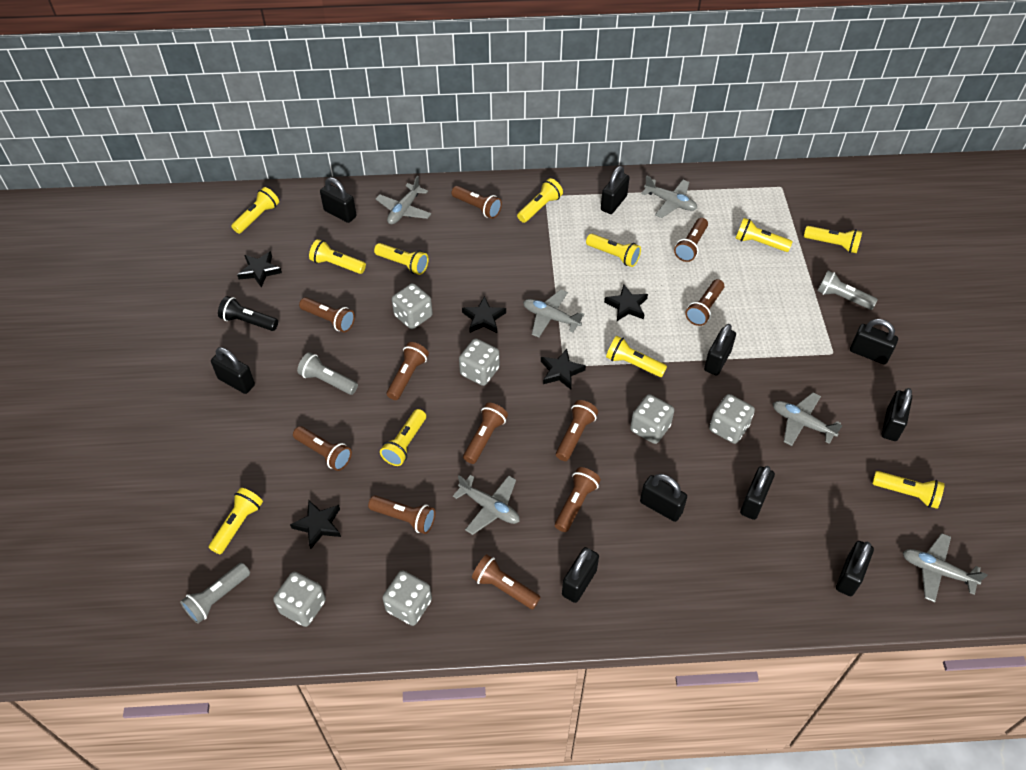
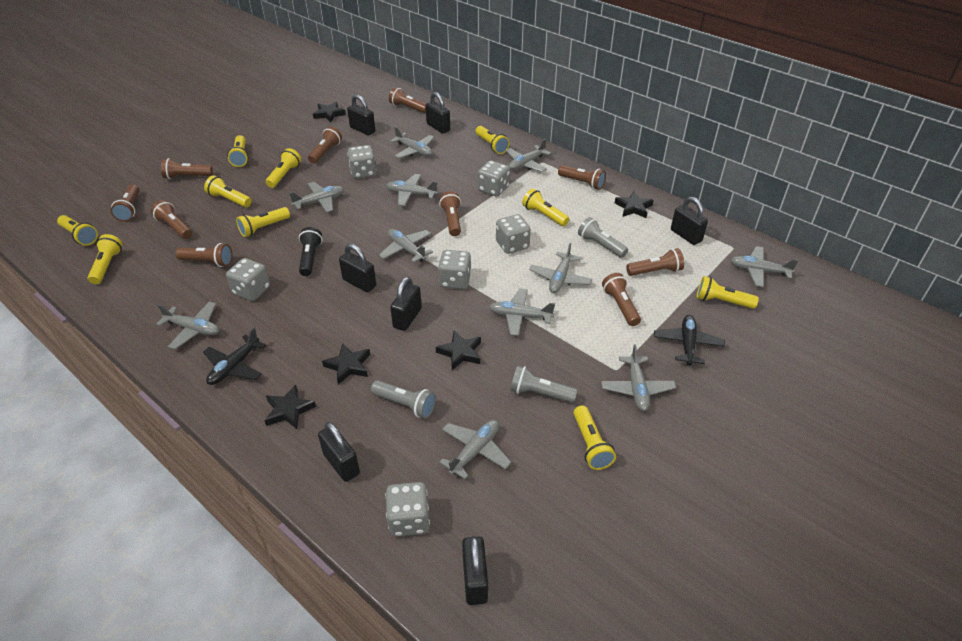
black padlock: 10 -> 7
black plane: 0 -> 2
brown flashlight: 11 -> 10
grey plane: 6 -> 11
yellow flashlight: 11 -> 10

